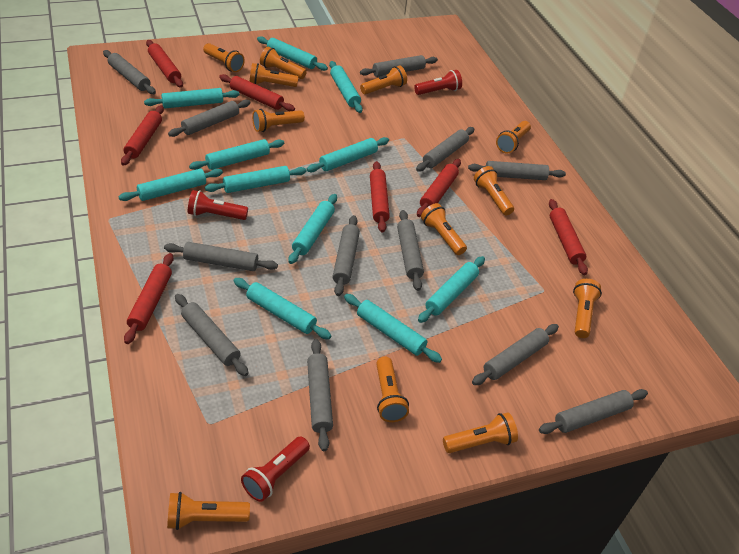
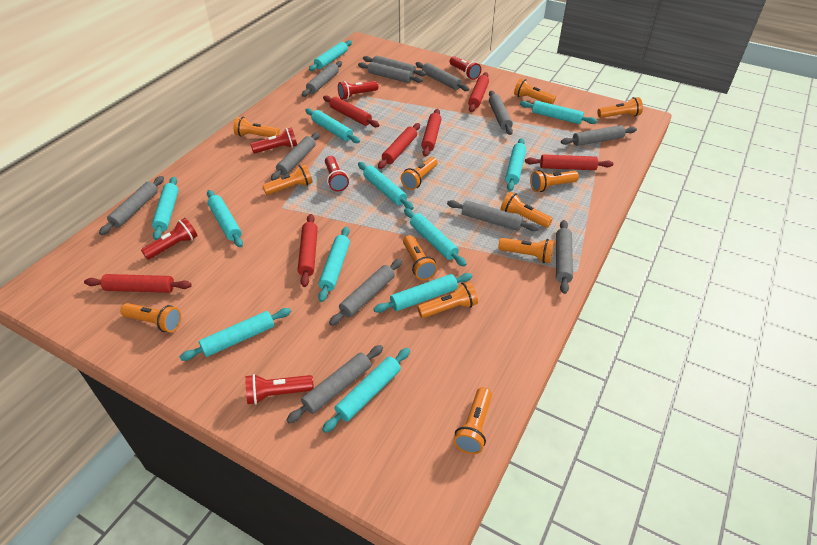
red flashlight: 3 -> 6
turquoise rolling pin: 11 -> 12

